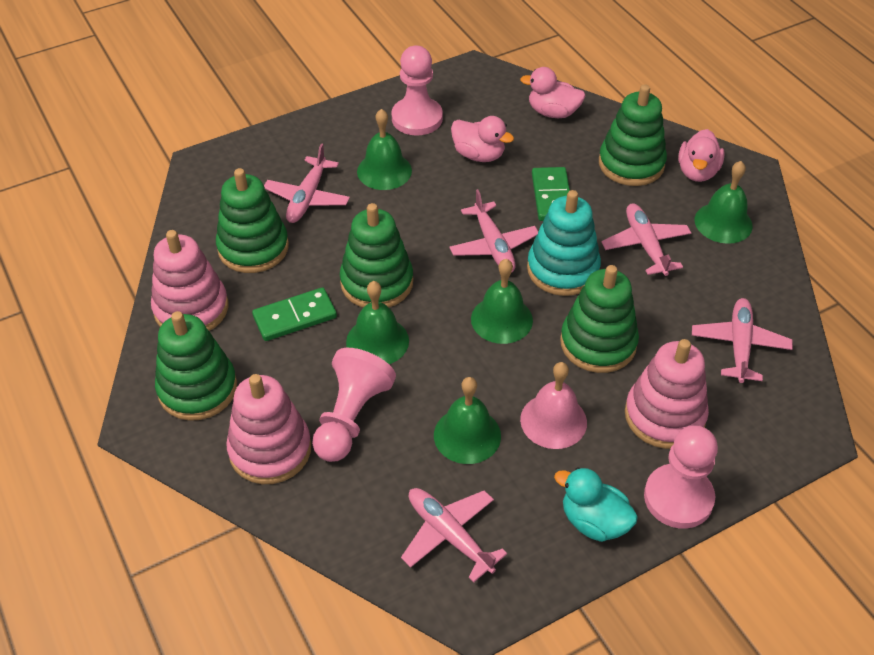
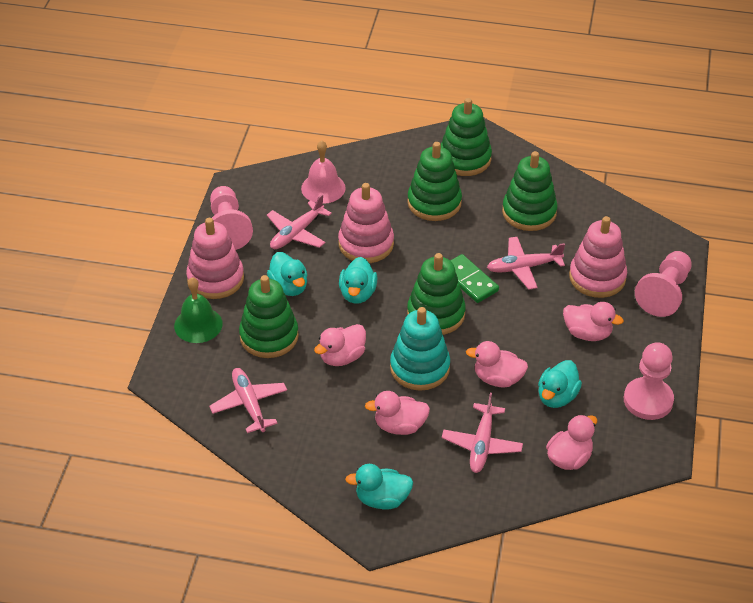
green bell: 5 -> 1
green domino: 2 -> 1
pink duck: 3 -> 5
pink plane: 5 -> 4
turquoise duck: 1 -> 4

